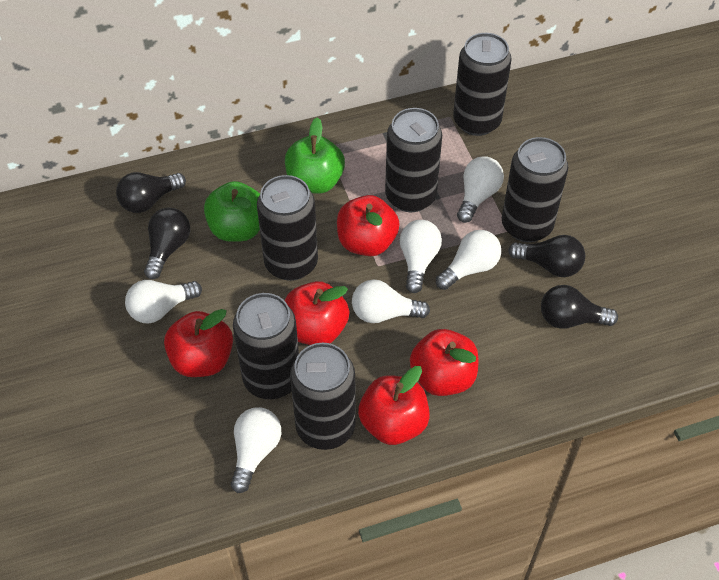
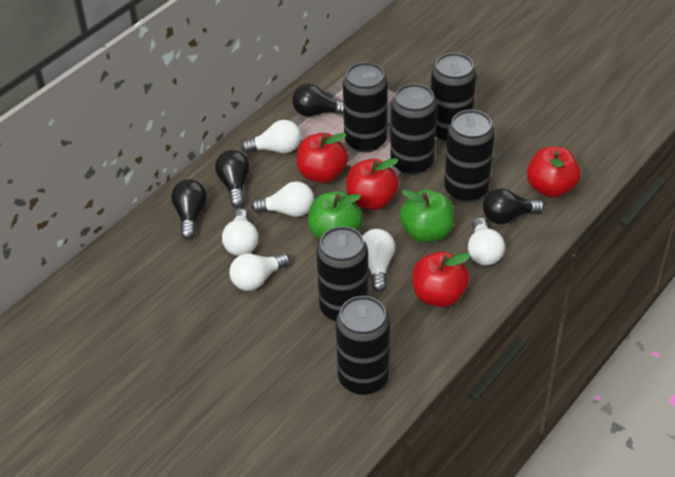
red apple: 5 -> 4

